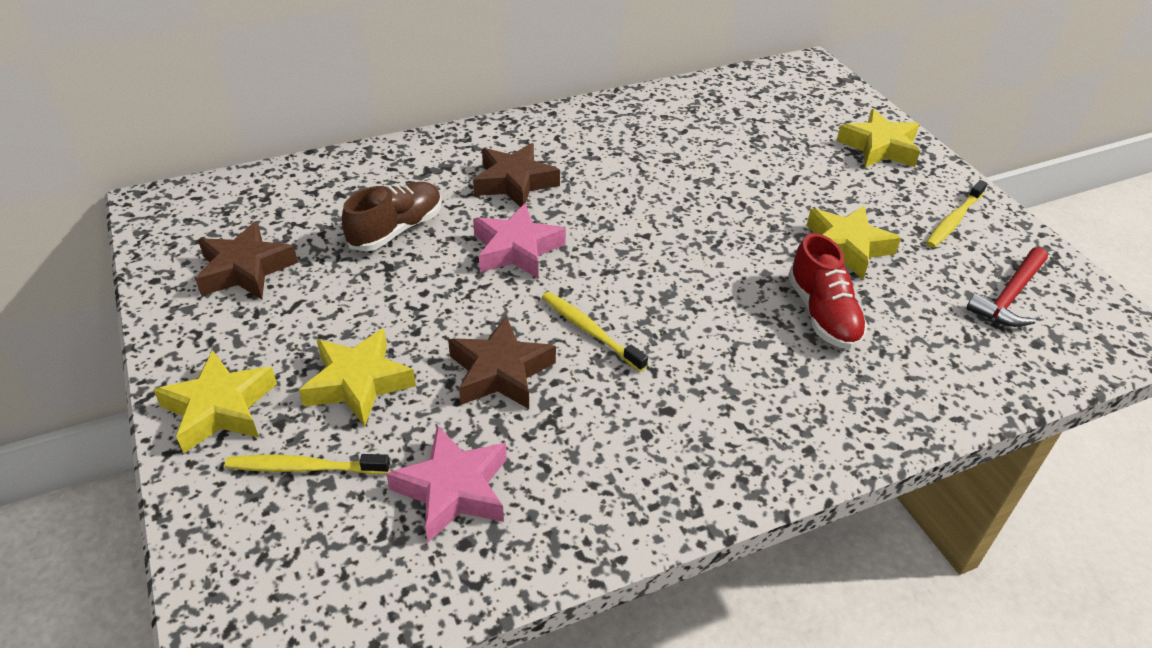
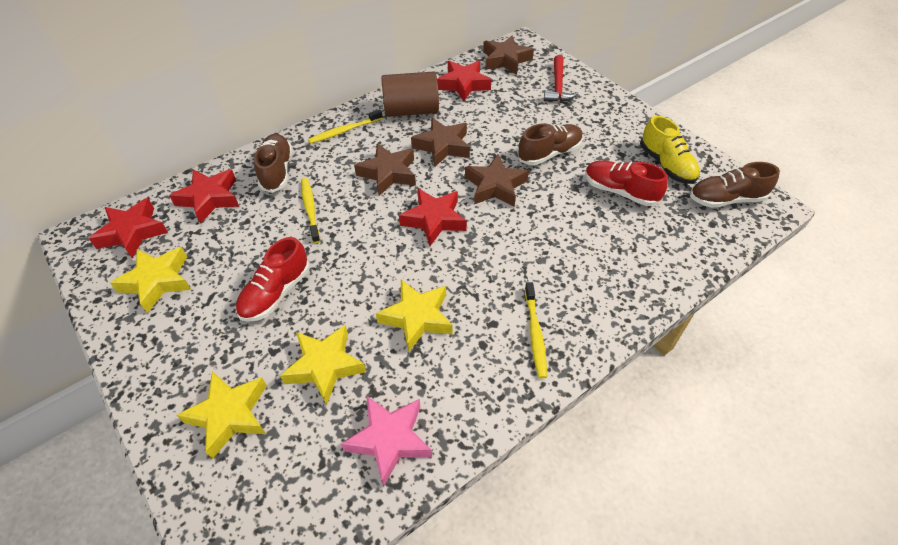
brown cylinder: 0 -> 1
brown shoe: 1 -> 3
brown star: 3 -> 4
pink star: 2 -> 1
red shoe: 1 -> 2
red star: 0 -> 4
yellow shoe: 0 -> 1

